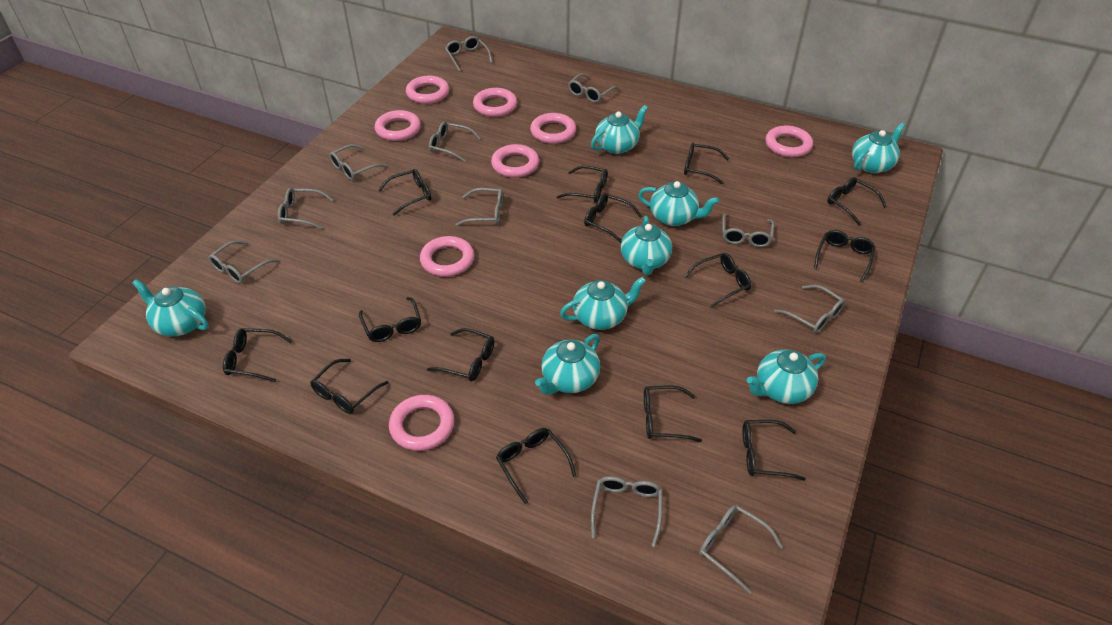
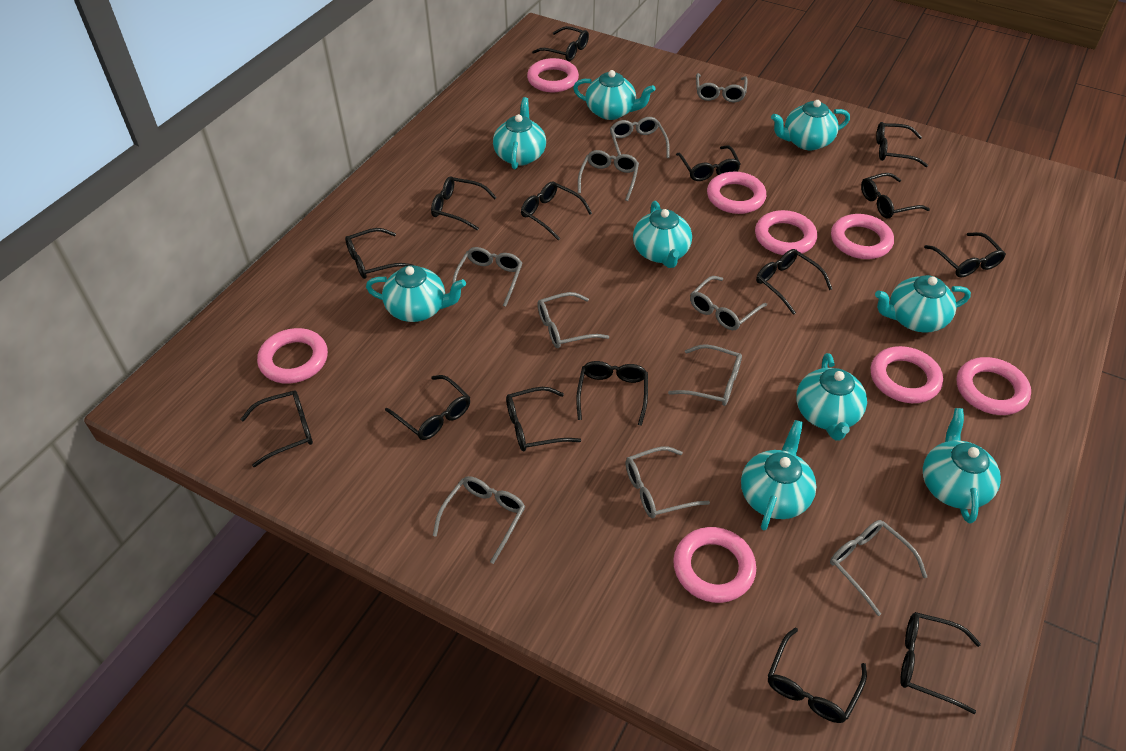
black glasses: 14 -> 15
grey glasses: 11 -> 10
turquoise teapot: 8 -> 9

